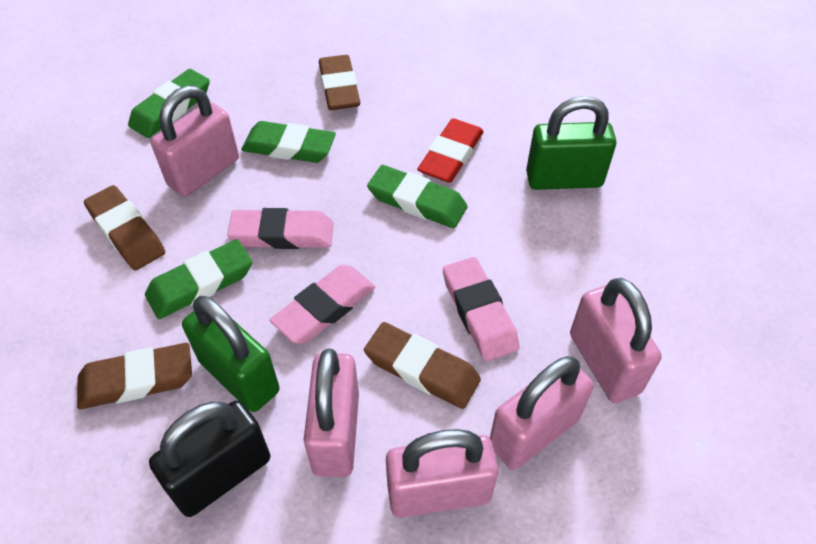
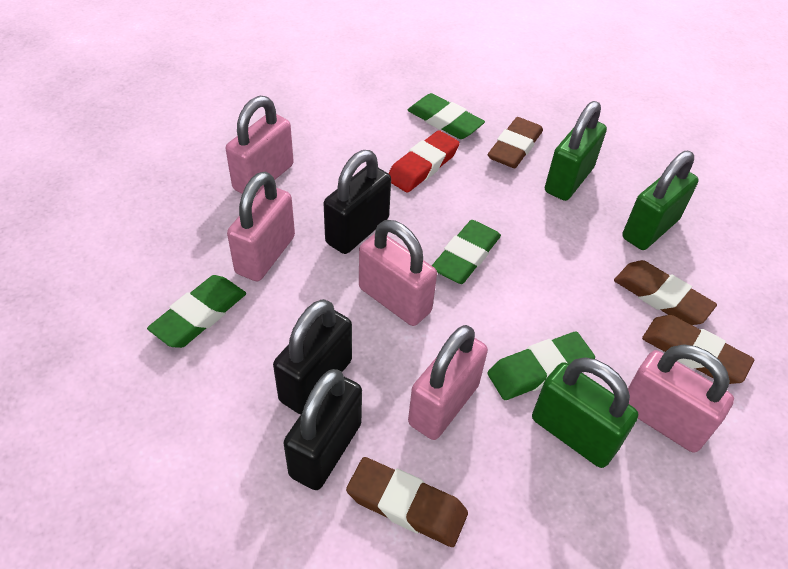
black padlock: 1 -> 3
green padlock: 2 -> 3
pink eraser: 3 -> 0

